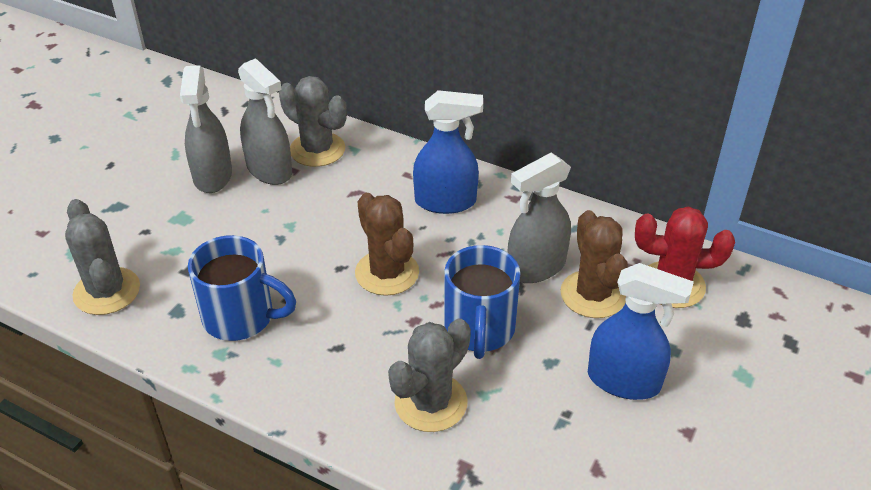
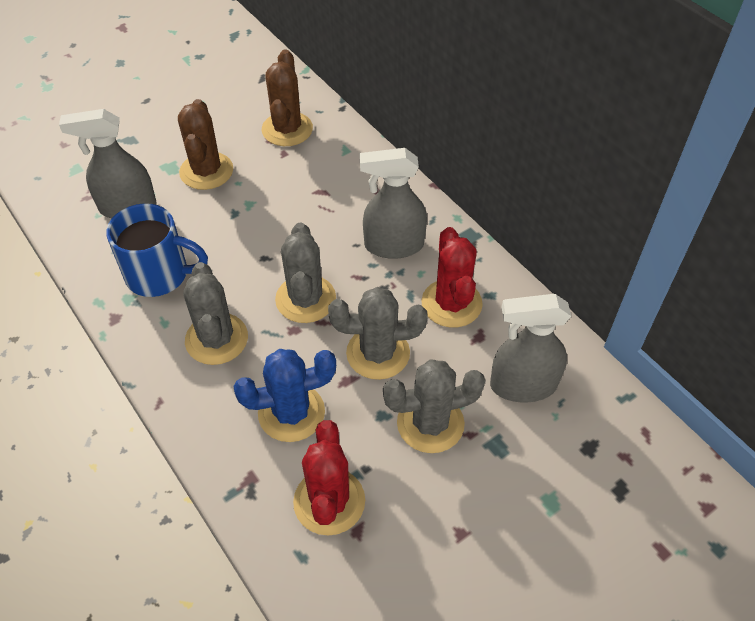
blue cactus: 0 -> 1
blue mug: 2 -> 1
blue spray bottle: 2 -> 0
grey cactus: 3 -> 4
red cactus: 1 -> 2

